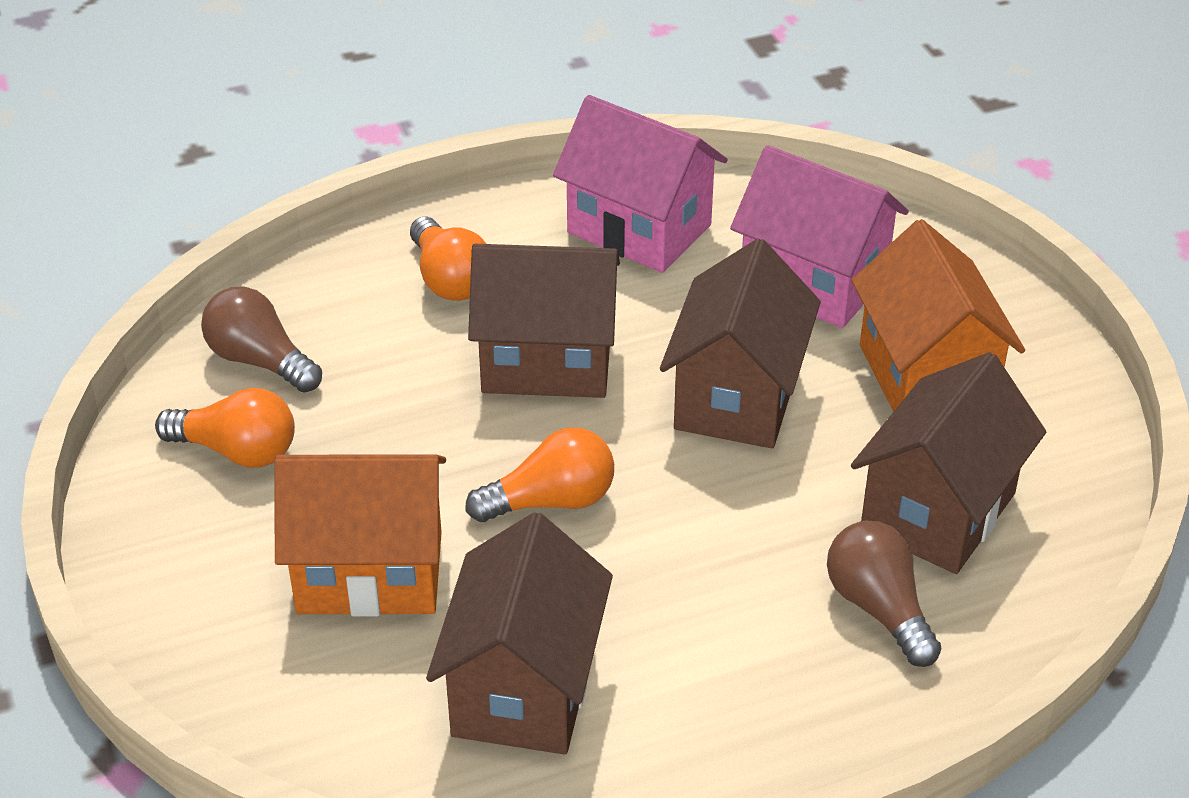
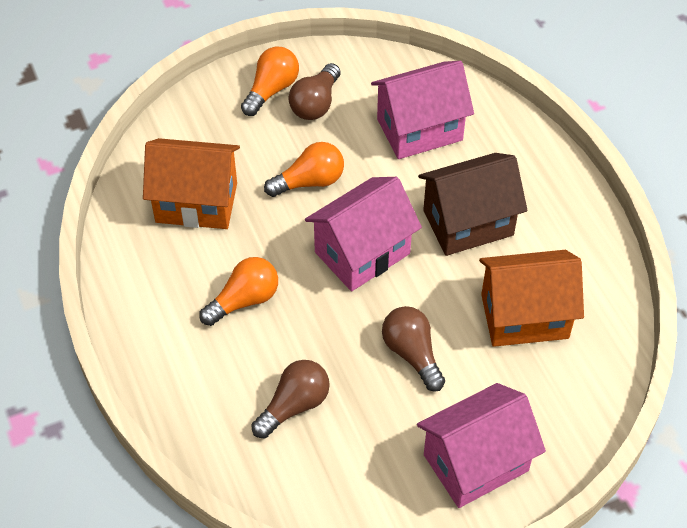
brown house: 4 -> 1
brown light bulb: 2 -> 3
pink house: 2 -> 3

